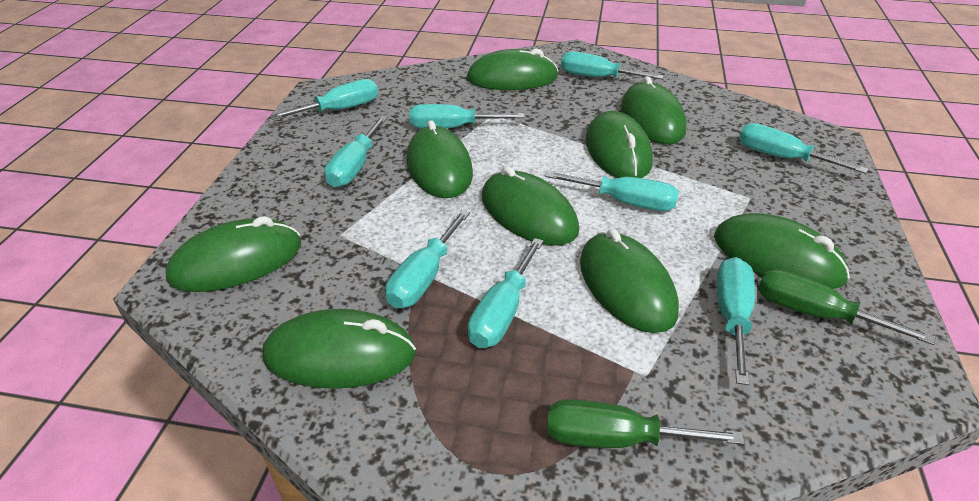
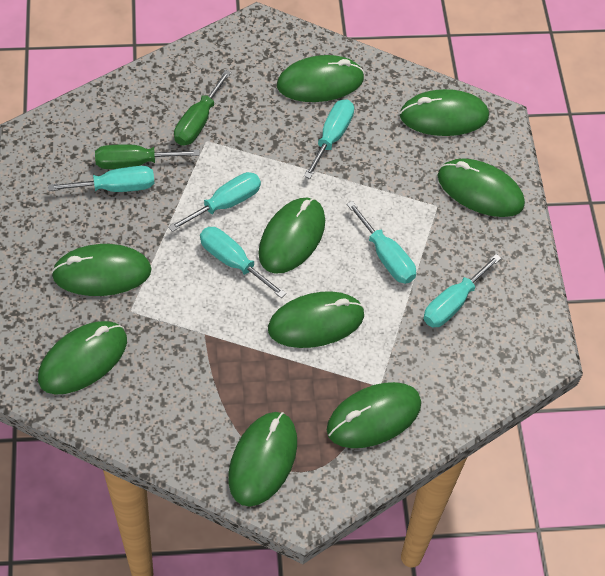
turquoise screwdriver: 9 -> 6

